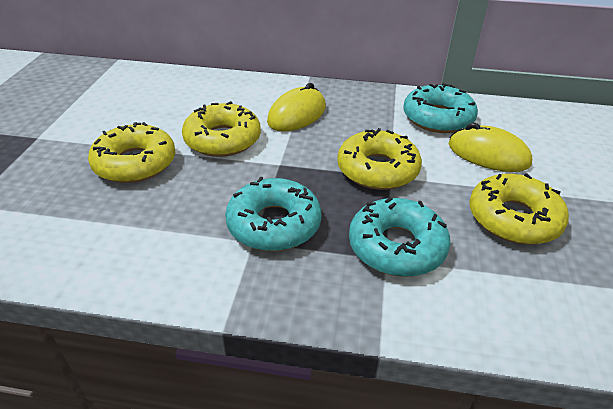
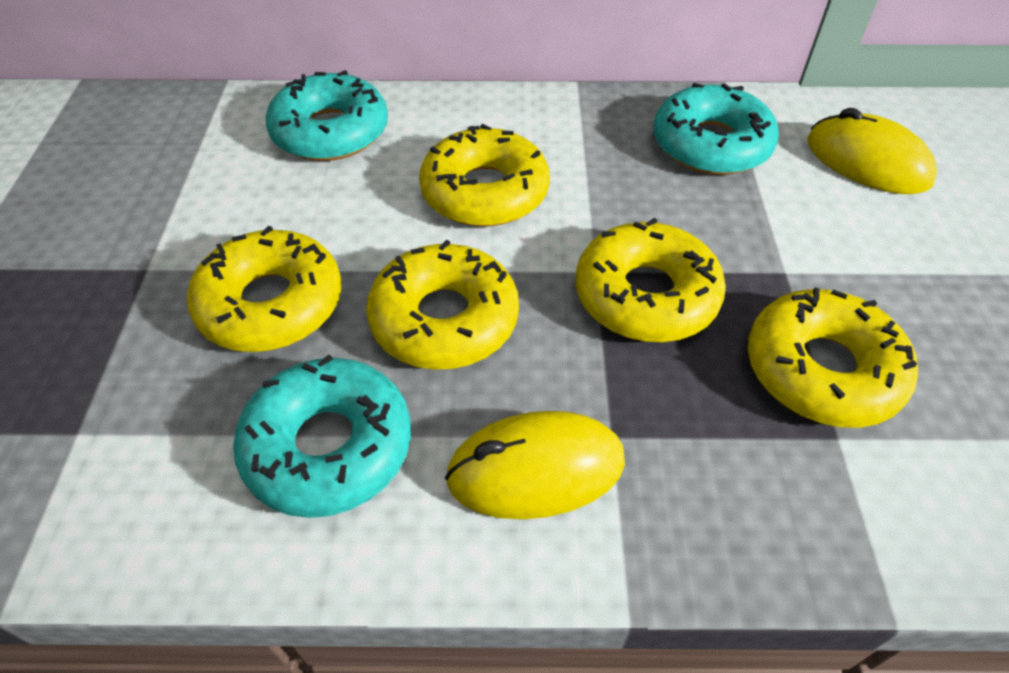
yellow donut: 4 -> 5

